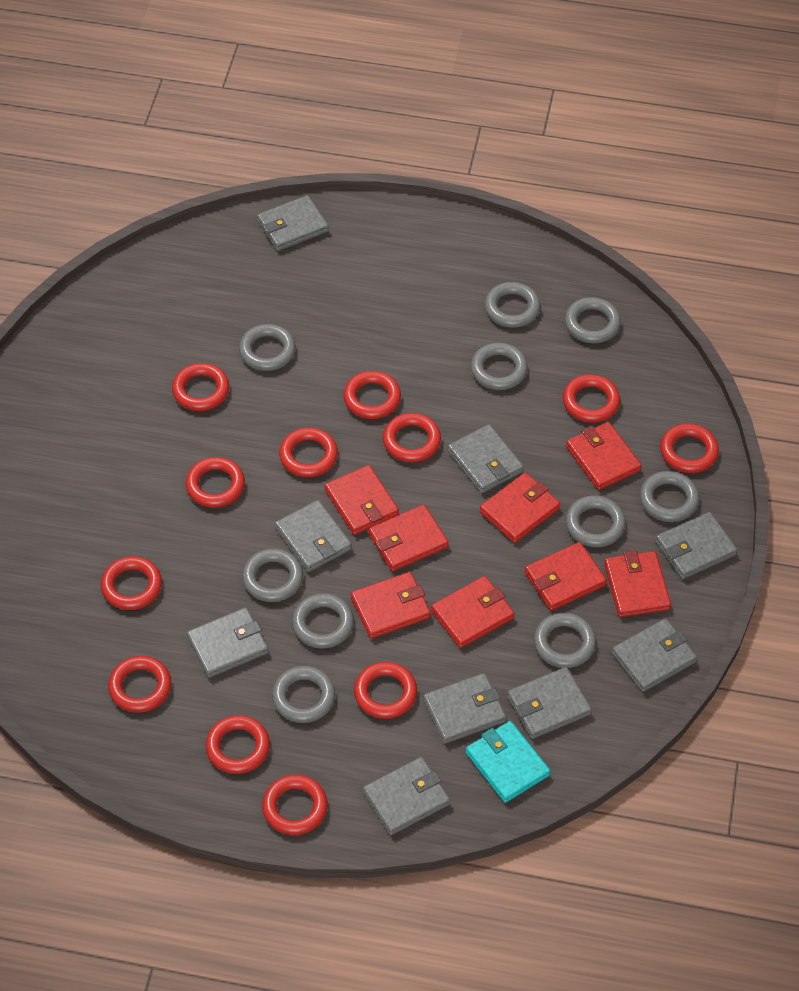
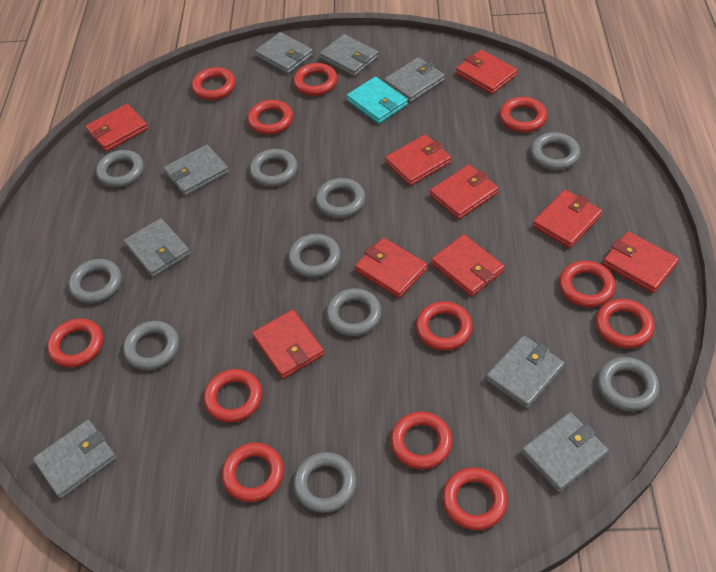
grey wallet: 9 -> 8
red wallet: 8 -> 9

